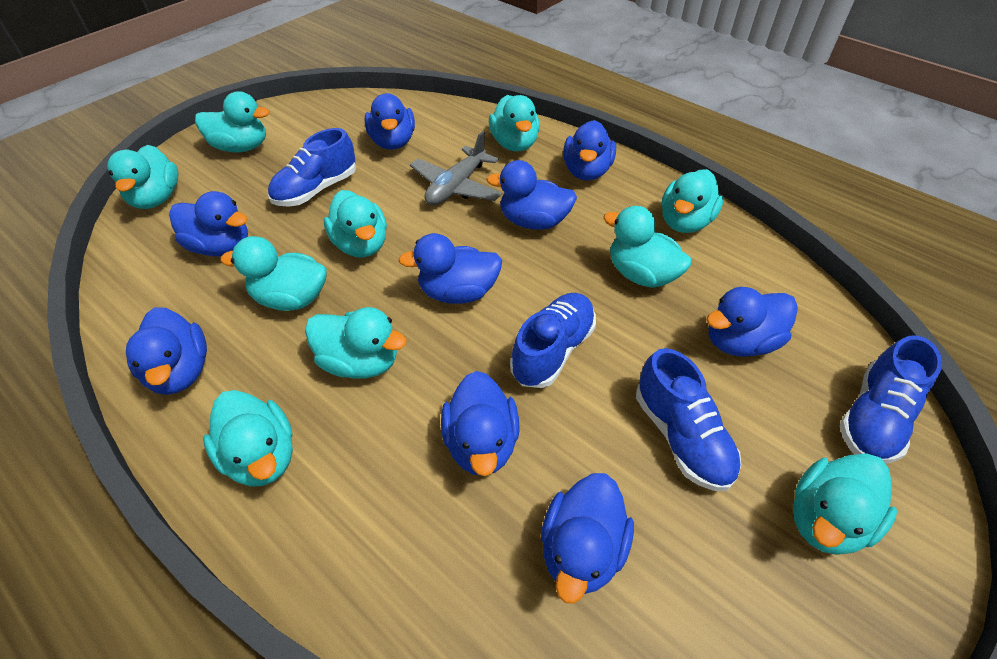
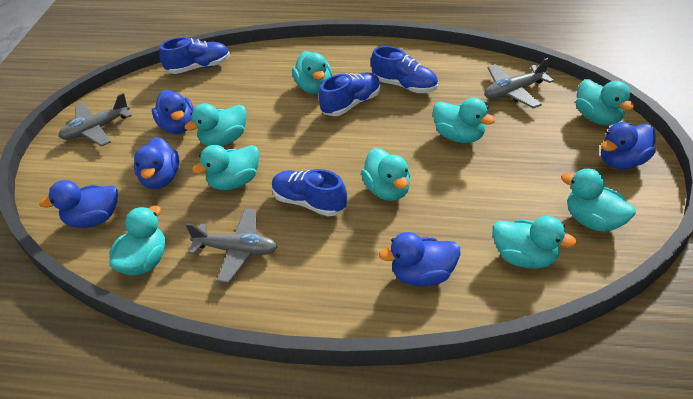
blue duck: 9 -> 5
grey plane: 1 -> 3
turquoise duck: 10 -> 9

